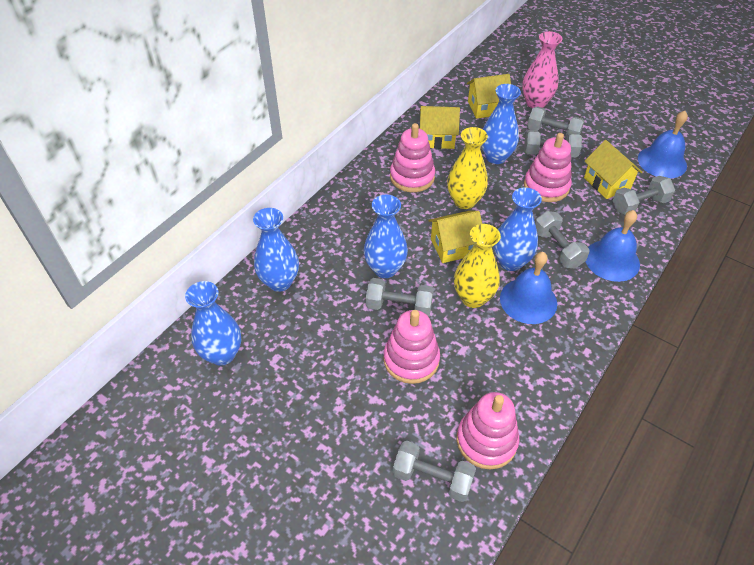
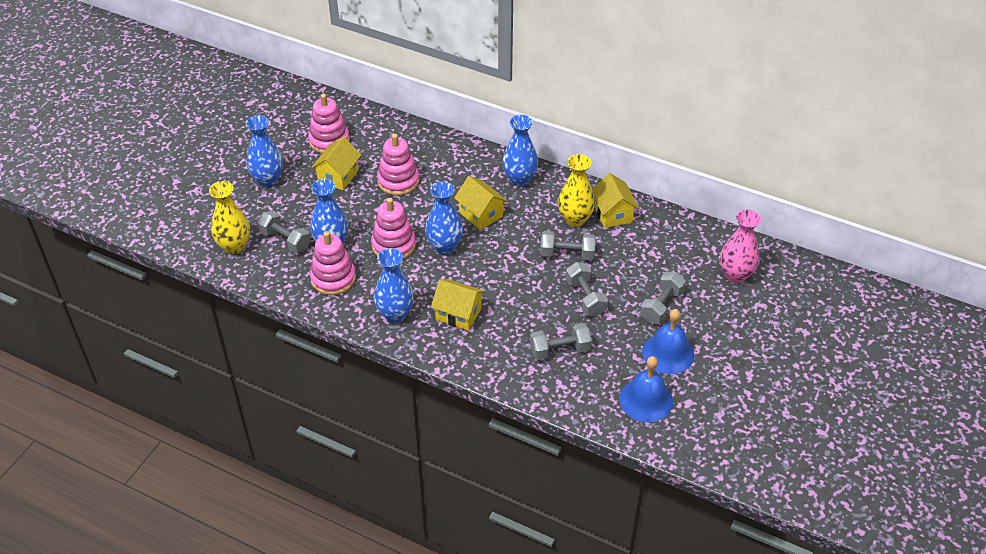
blue bell: 3 -> 2
grey dumbbell: 6 -> 5

